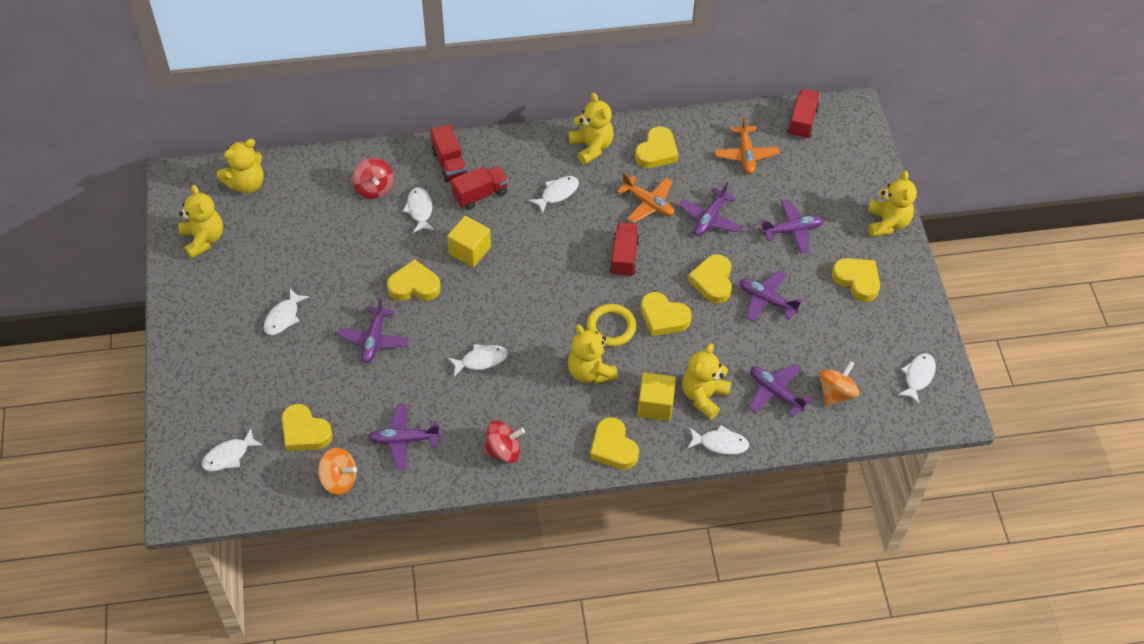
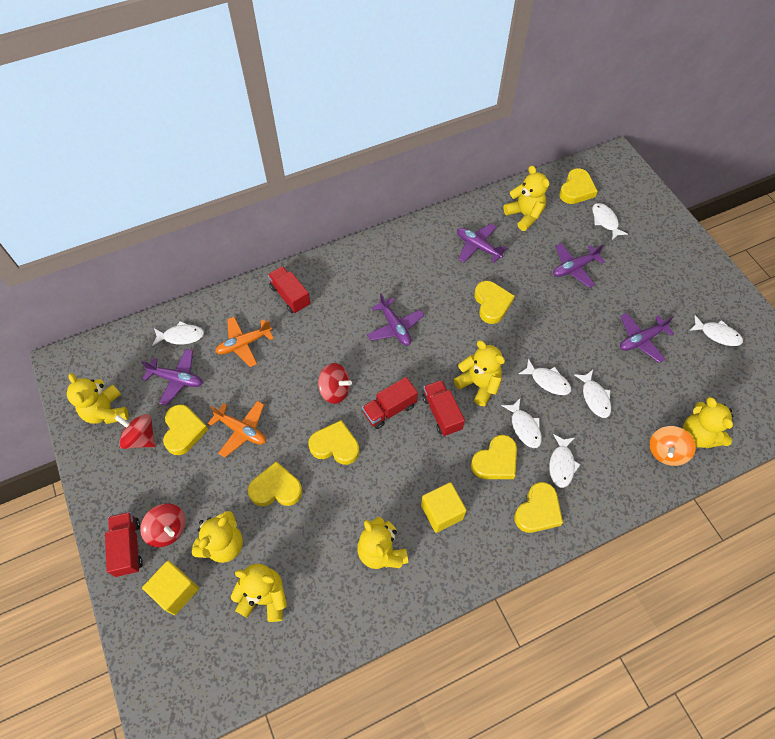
orange spinning top: 2 -> 1
purple plane: 6 -> 5
red spinning top: 2 -> 3
yellow ring: 1 -> 0
yellow teddy bear: 6 -> 7

